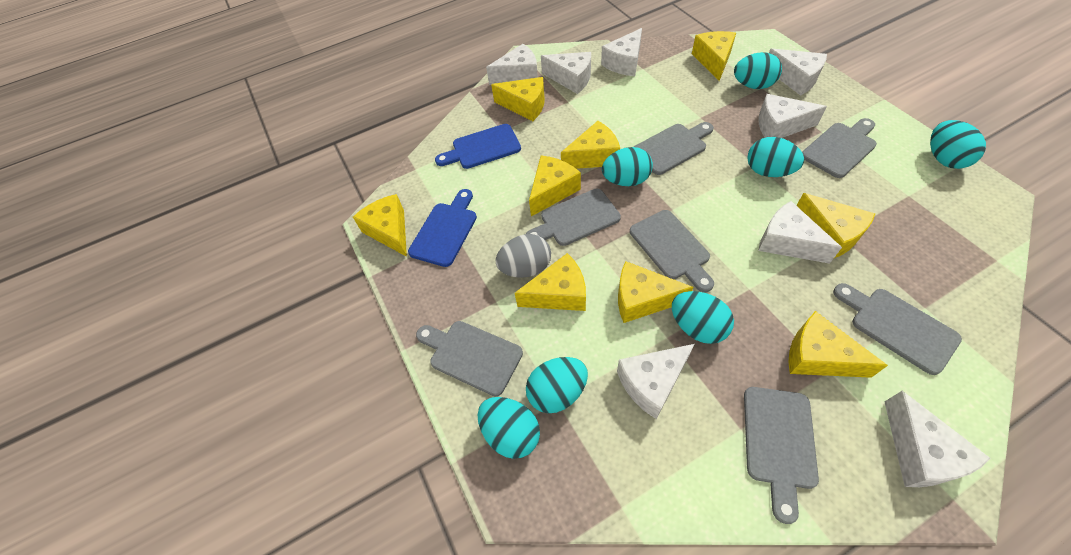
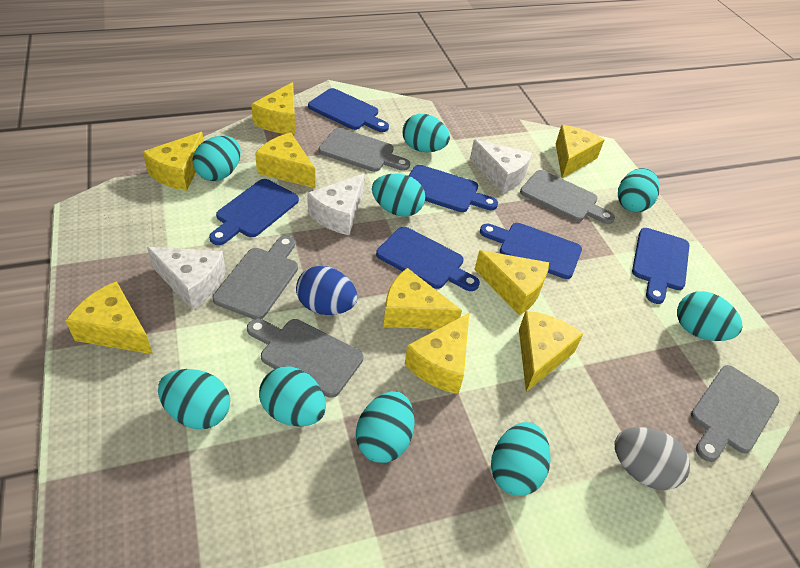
blue cutting board: 2 -> 6
blue egg: 0 -> 1
grey cutting board: 7 -> 5
turquoise egg: 7 -> 9
white cheese: 8 -> 3

